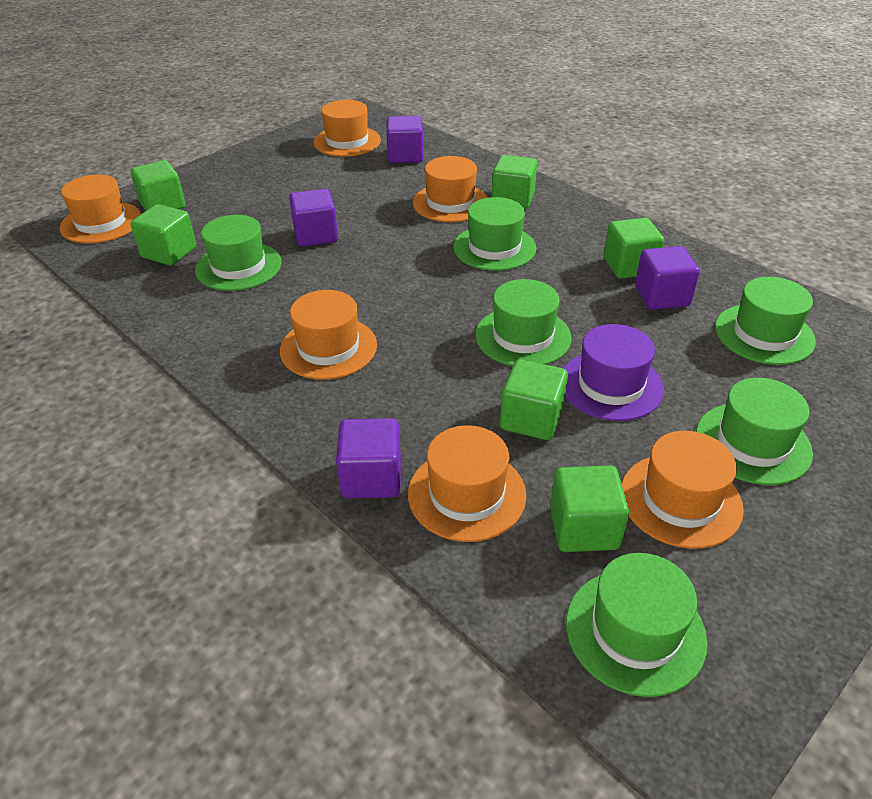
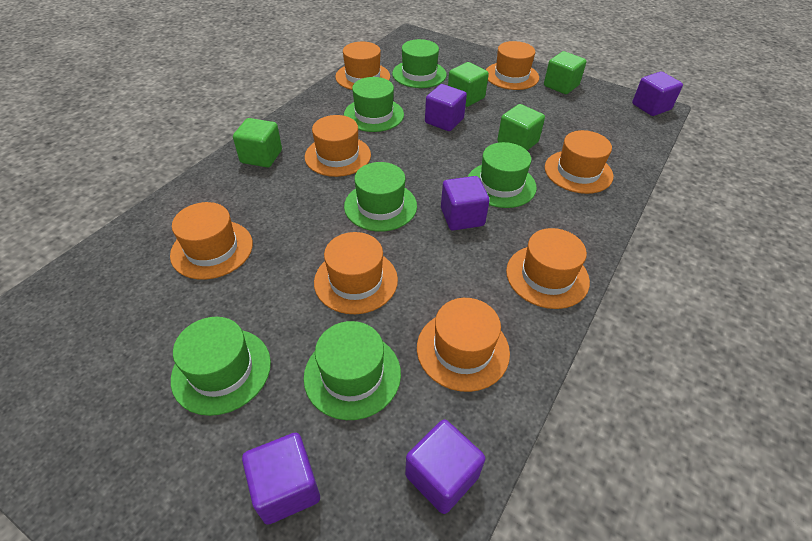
green cube: 6 -> 4
orange hat: 6 -> 8
purple cube: 4 -> 5
purple hat: 1 -> 0

